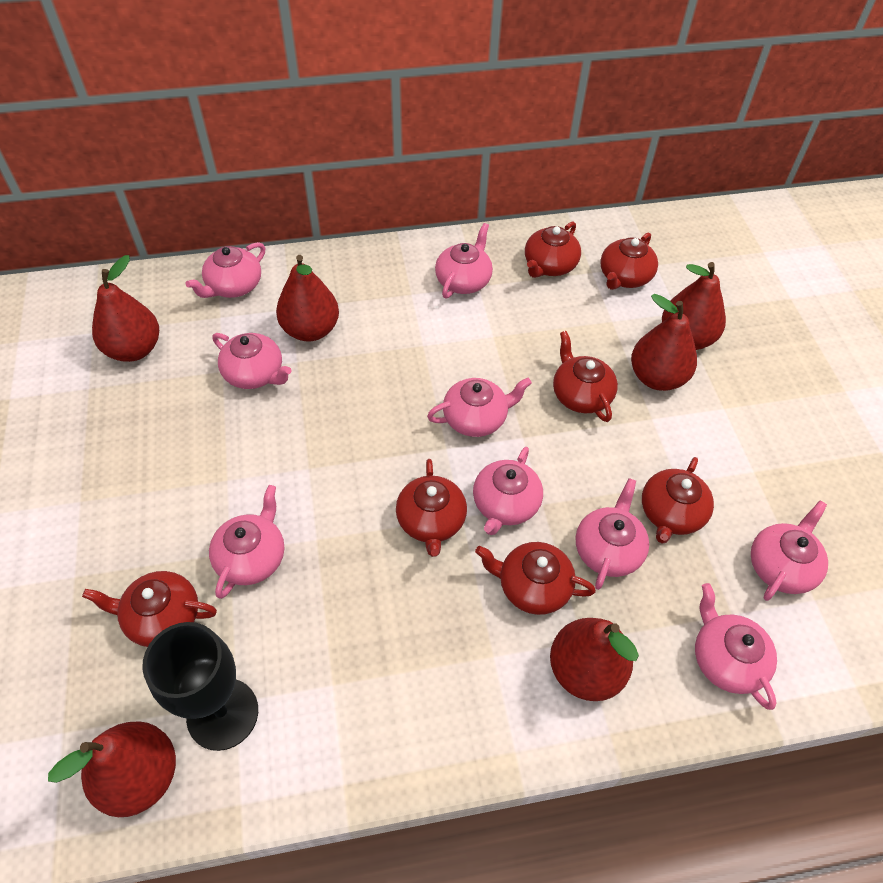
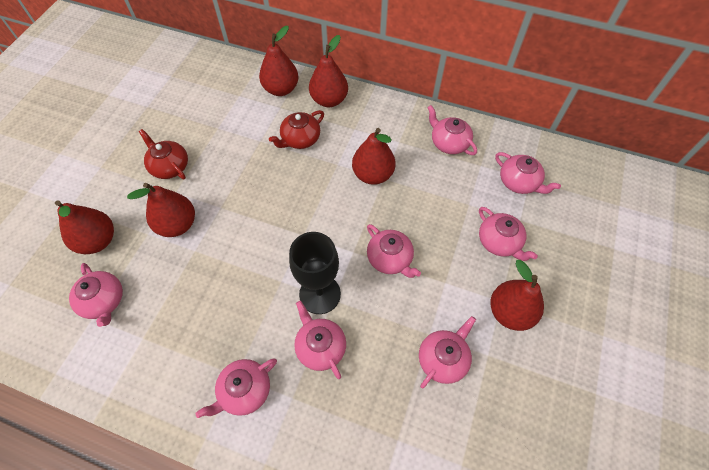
pink teapot: 9 -> 8
red teapot: 7 -> 2

